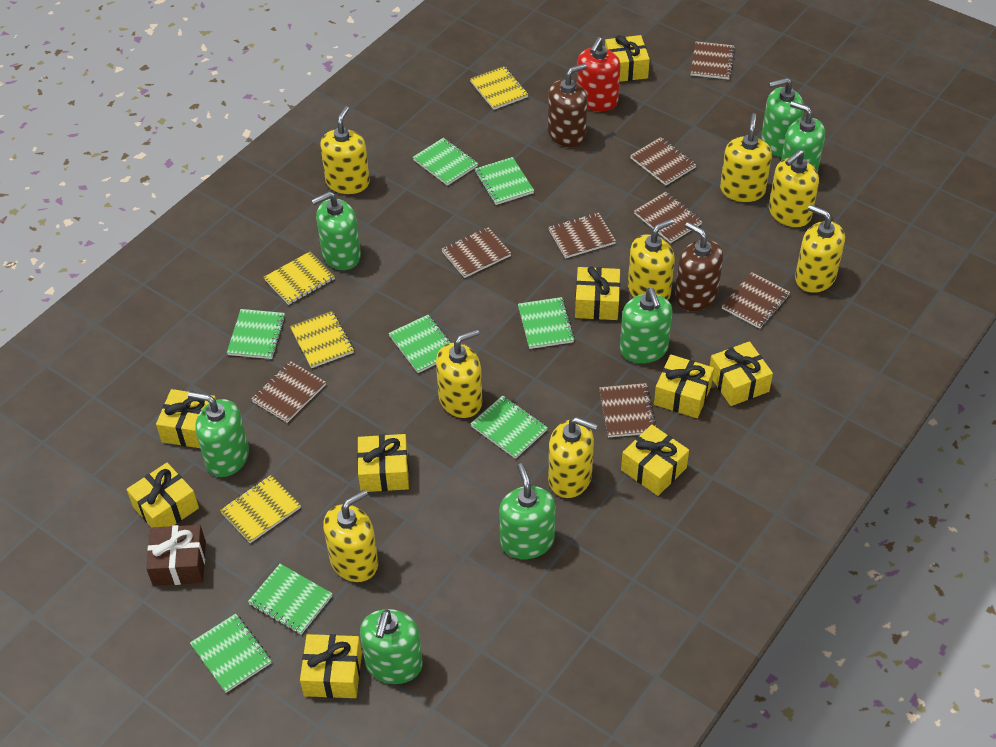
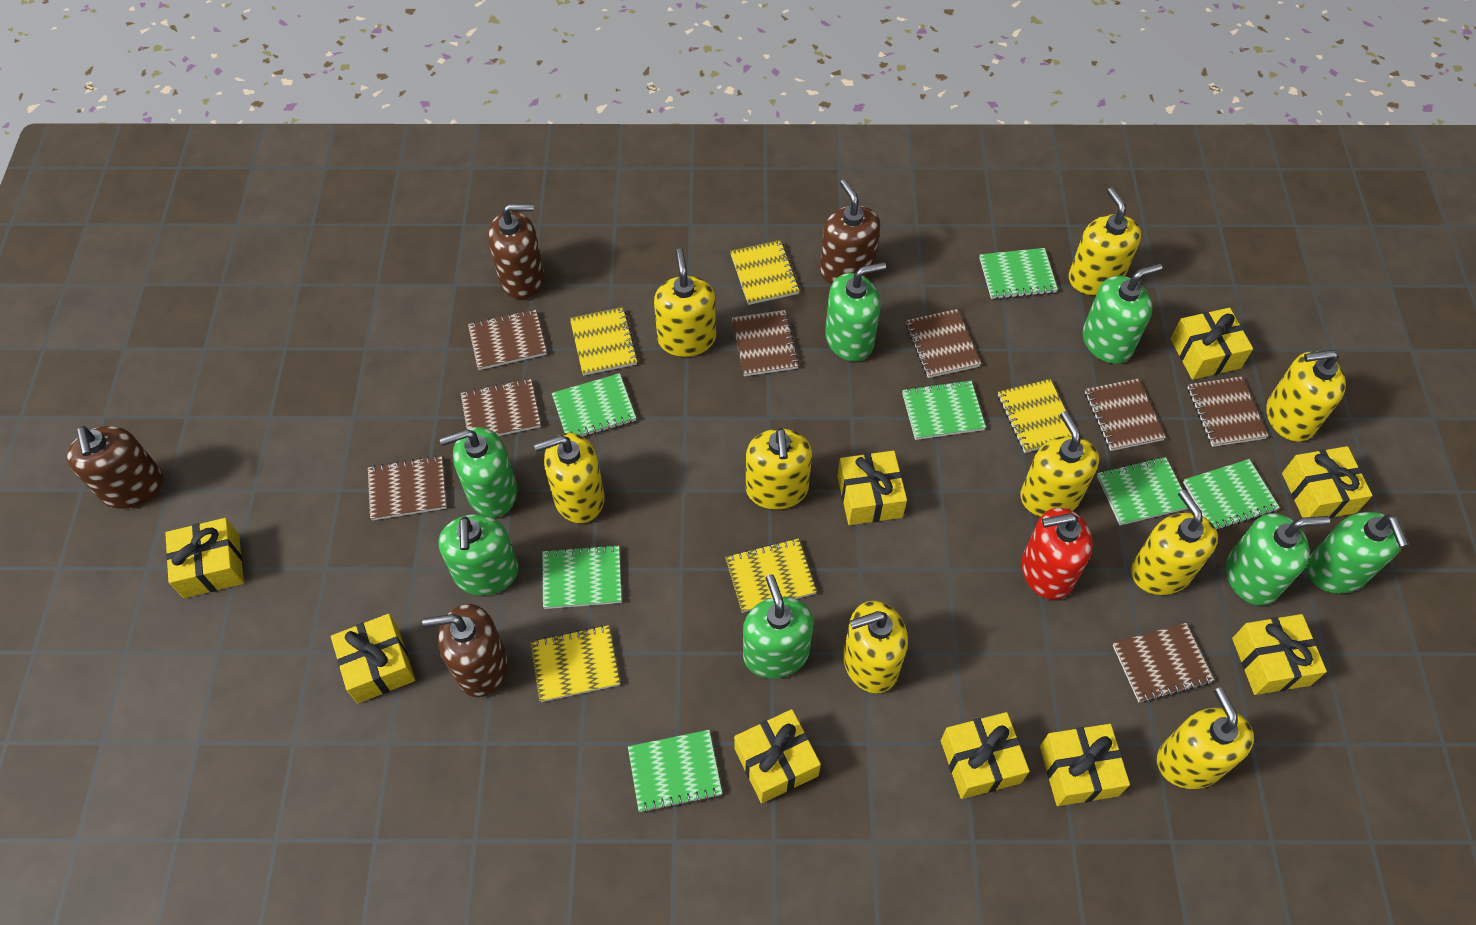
brown gift: 1 -> 0
brown soap dispenser: 2 -> 4
green notebook: 8 -> 7
yellow notebook: 4 -> 5
yellow soap dispenser: 8 -> 9

